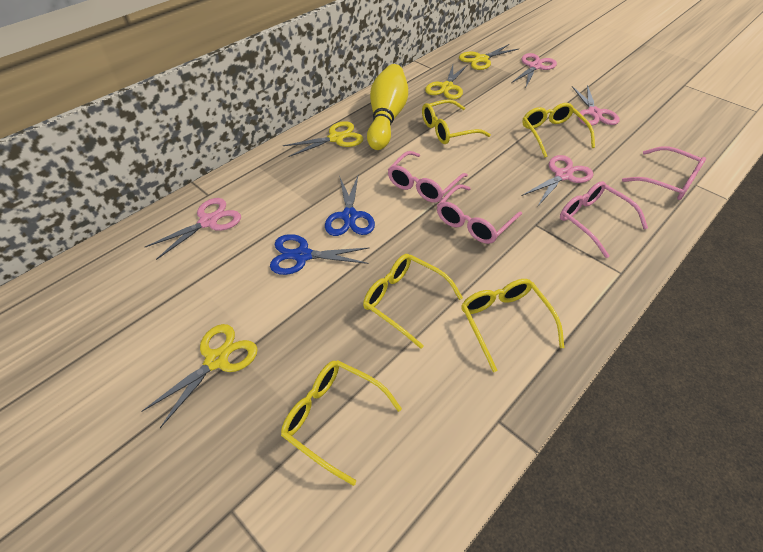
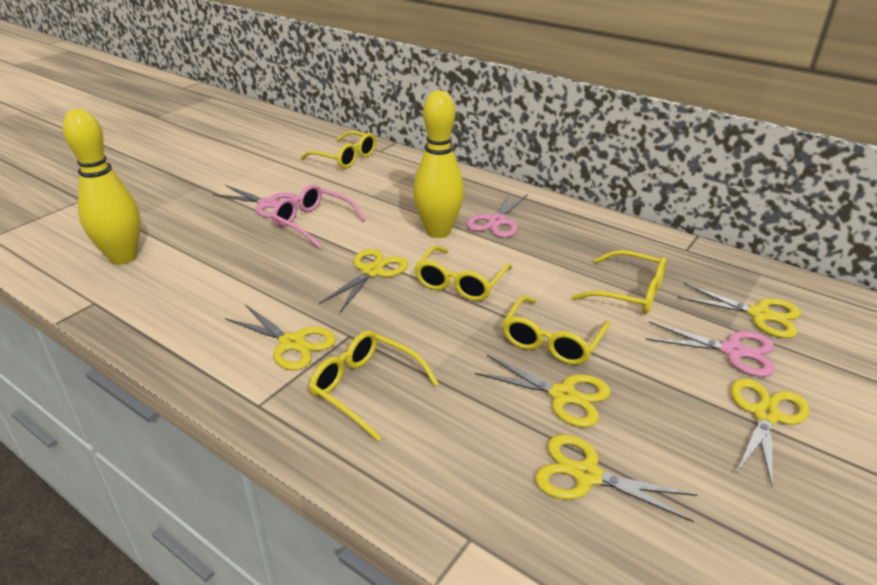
blue scissors: 2 -> 0
pink glasses: 4 -> 1
pink scissors: 4 -> 3
yellow bowling pin: 1 -> 2
yellow scissors: 4 -> 6

